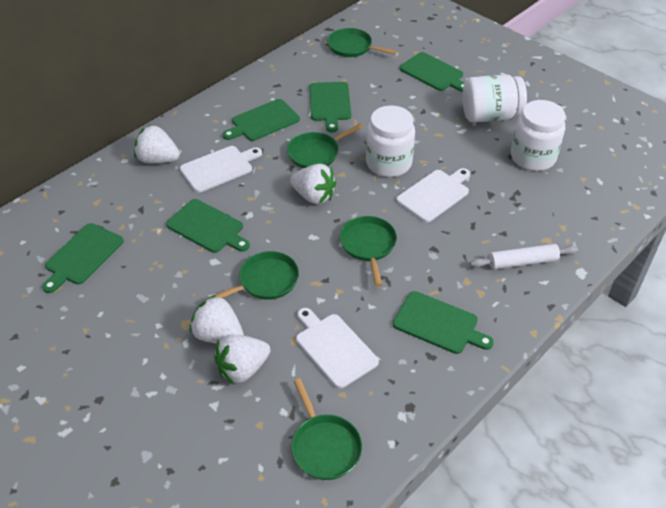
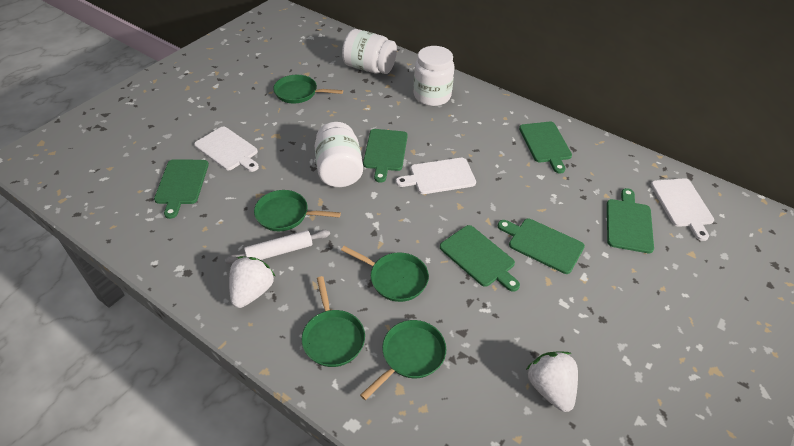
white strawberry: 4 -> 2

